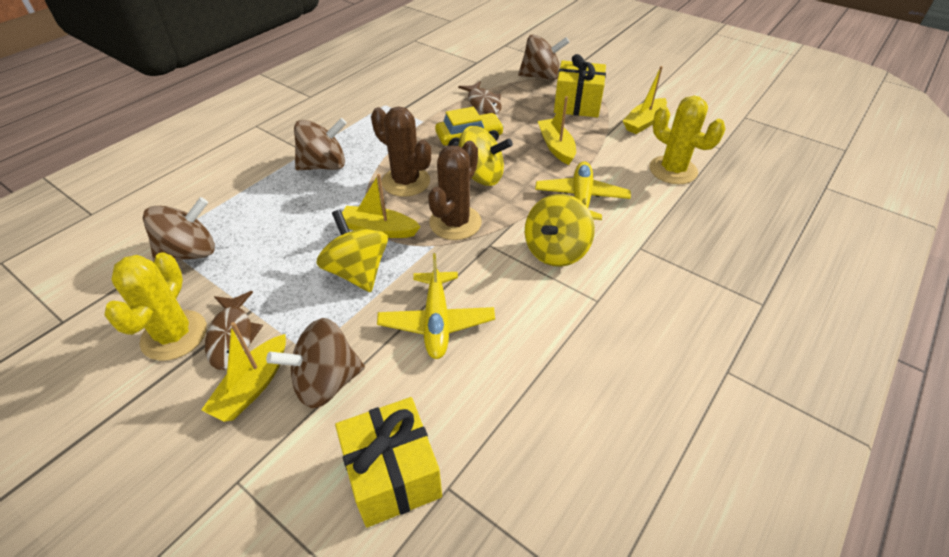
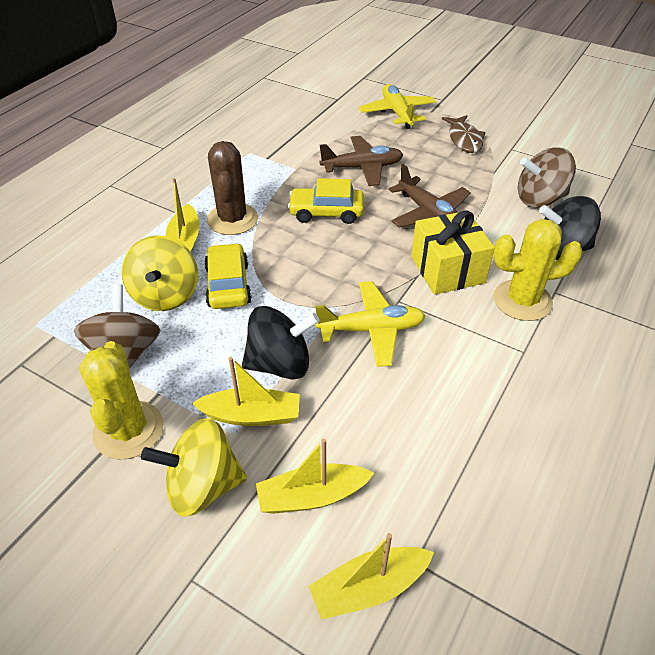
black spinning top: 0 -> 2
brown cactus: 2 -> 1
brown fish: 2 -> 1
brown plane: 0 -> 2
brown spinning top: 4 -> 2
yellow car: 1 -> 2
yellow gift: 2 -> 1
yellow spinning top: 3 -> 2

